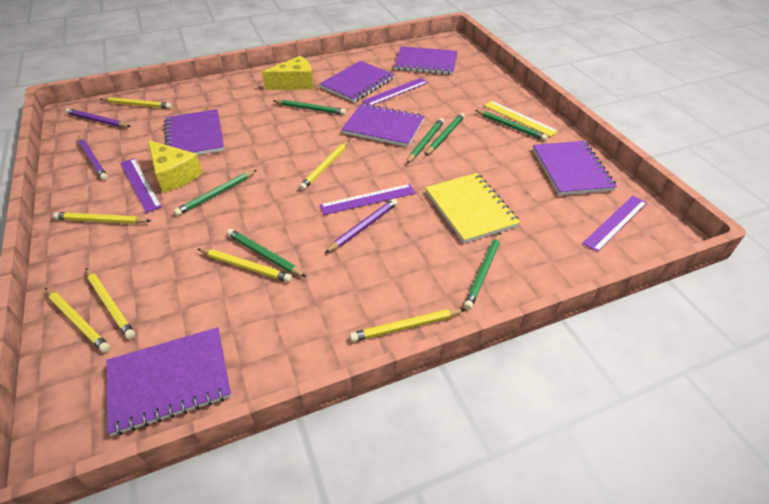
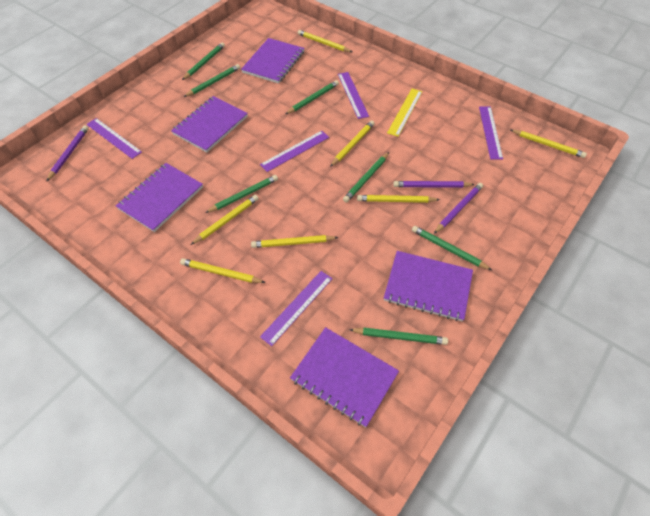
purple notebook: 6 -> 5
purple ruler: 4 -> 5
yellow cheese: 2 -> 0
yellow notebook: 1 -> 0

